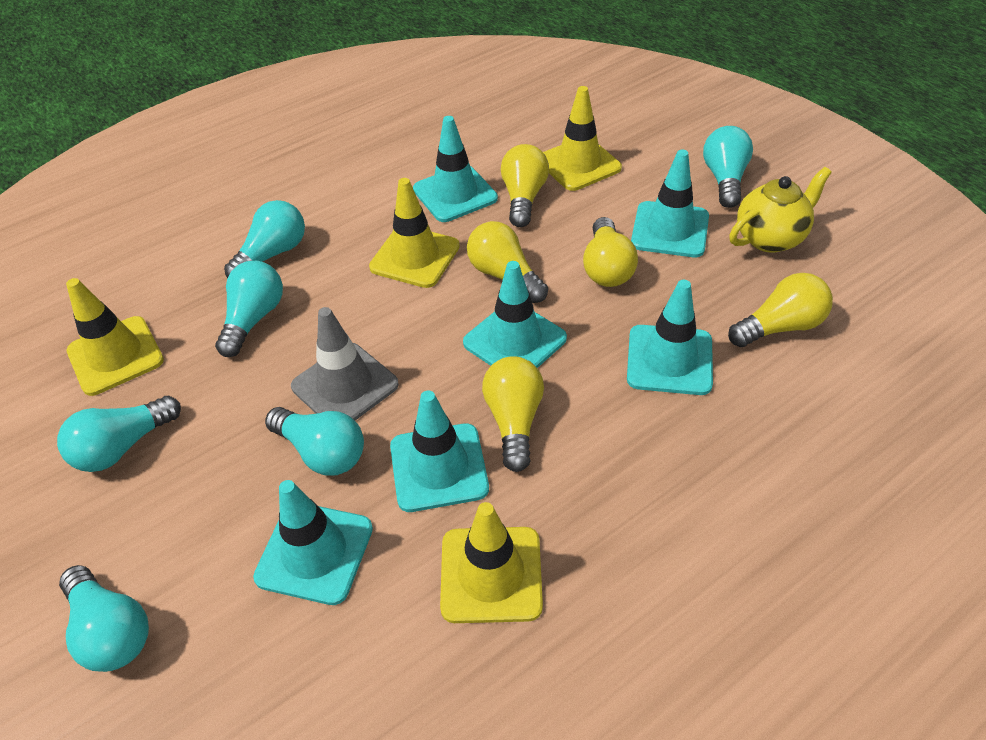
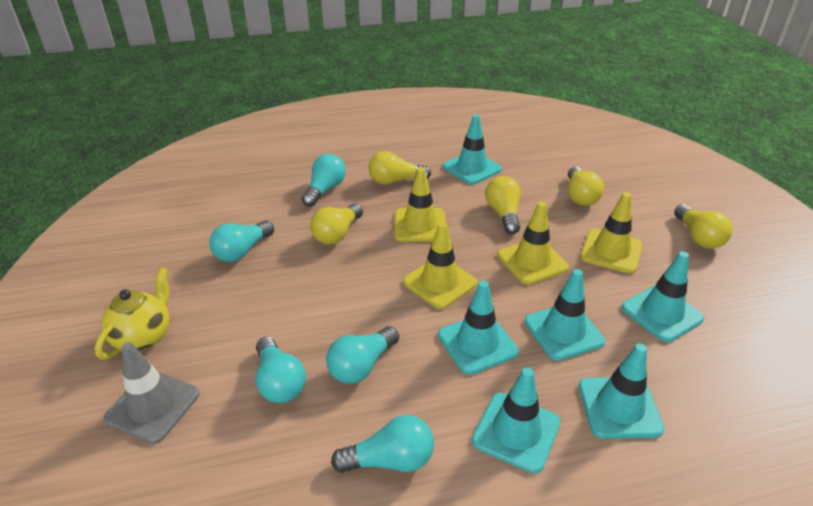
turquoise light bulb: 6 -> 5

